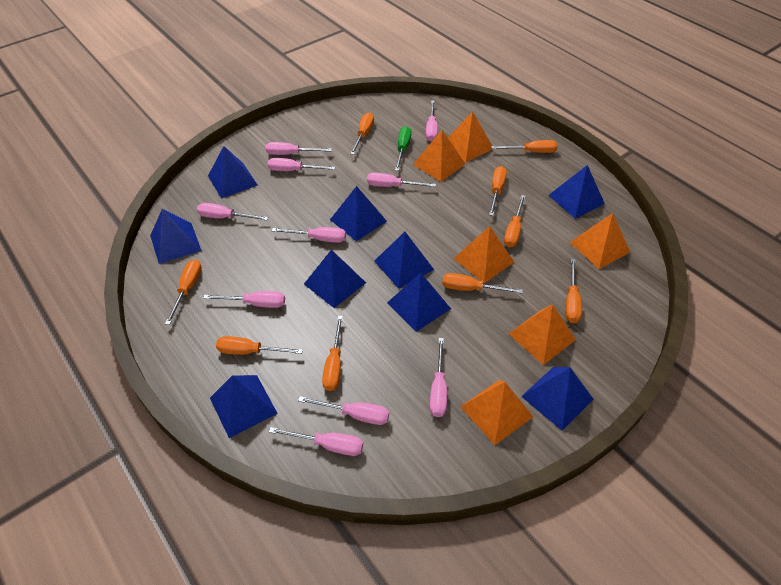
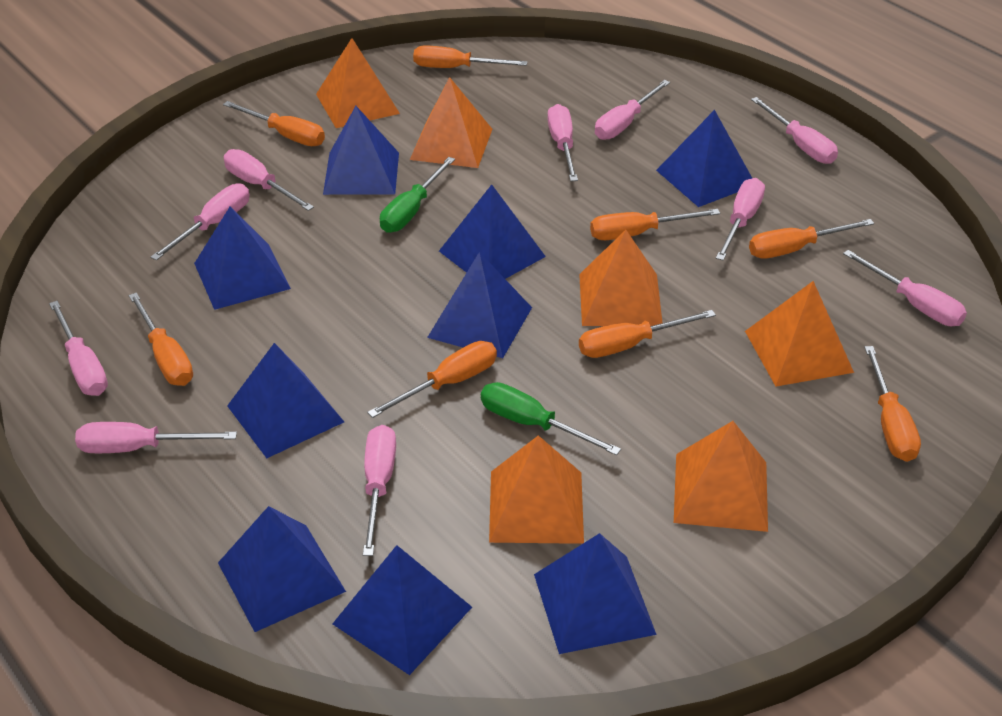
green screwdriver: 1 -> 2
orange screwdriver: 9 -> 8

